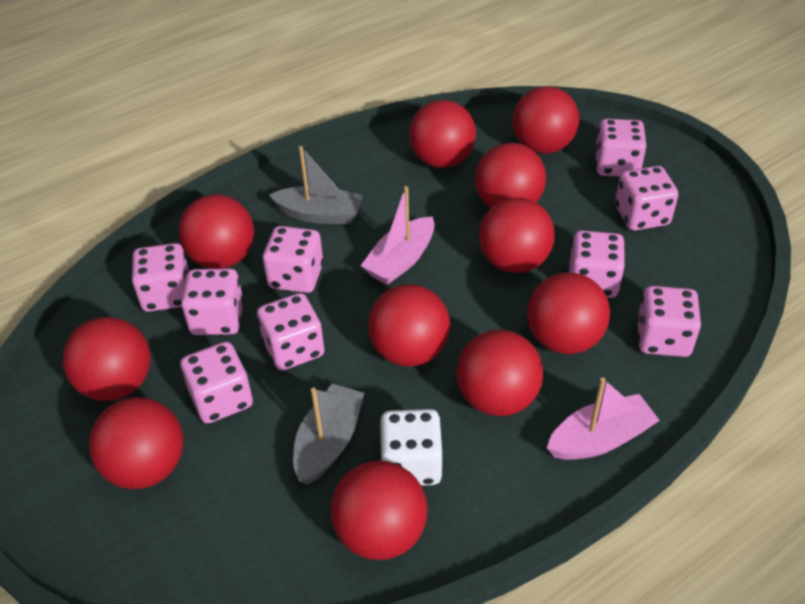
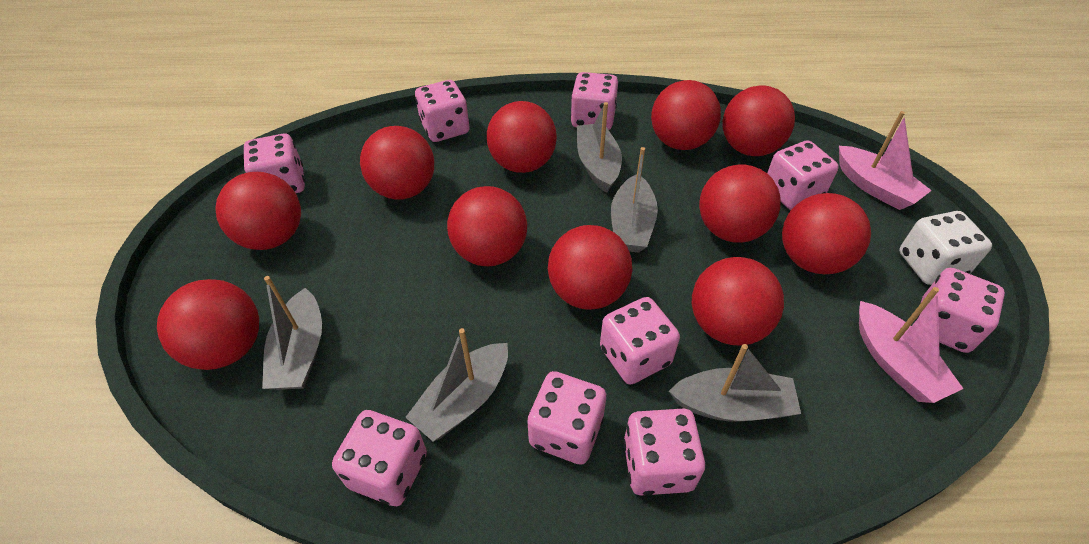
grey boat: 2 -> 5

